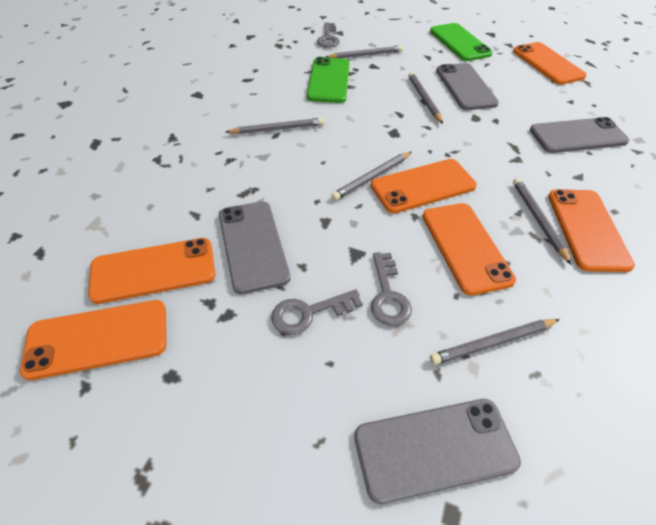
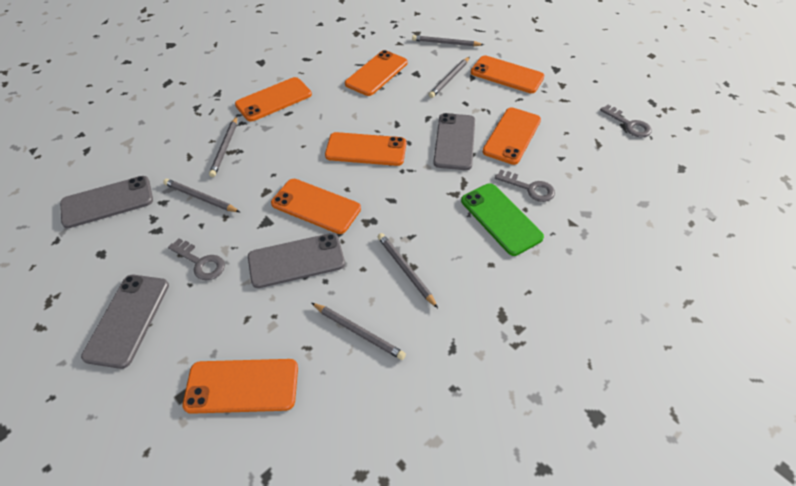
green phone: 2 -> 1
orange phone: 6 -> 7

